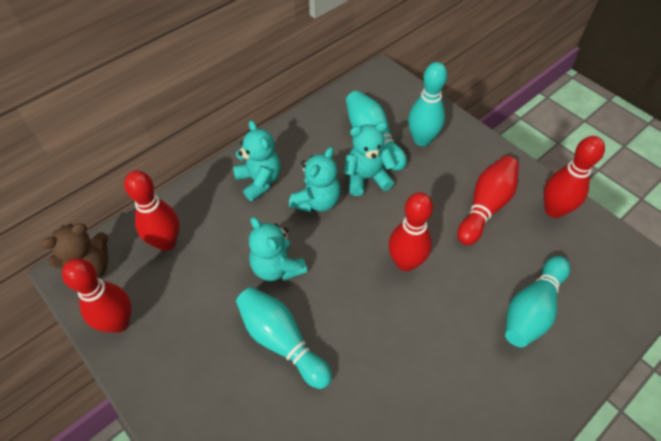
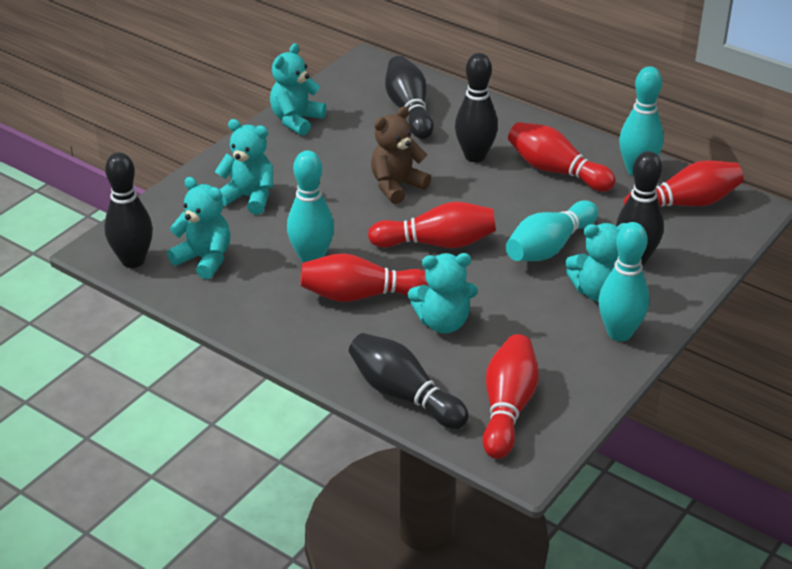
black bowling pin: 0 -> 5
turquoise teddy bear: 4 -> 5

